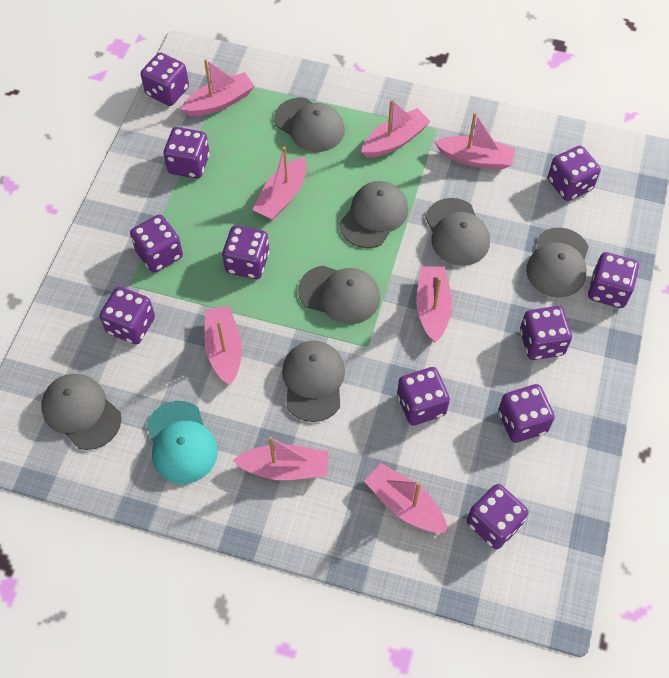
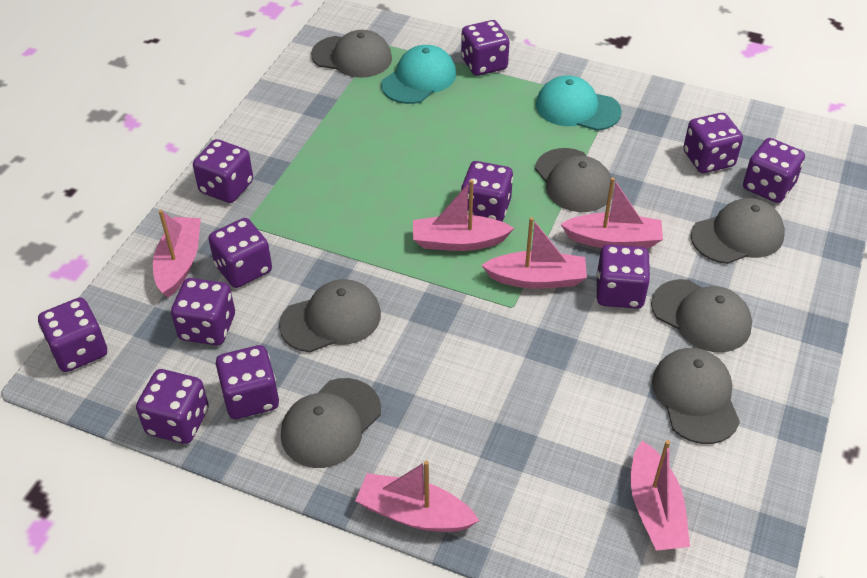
pink boat: 8 -> 6
turquoise cap: 1 -> 2

